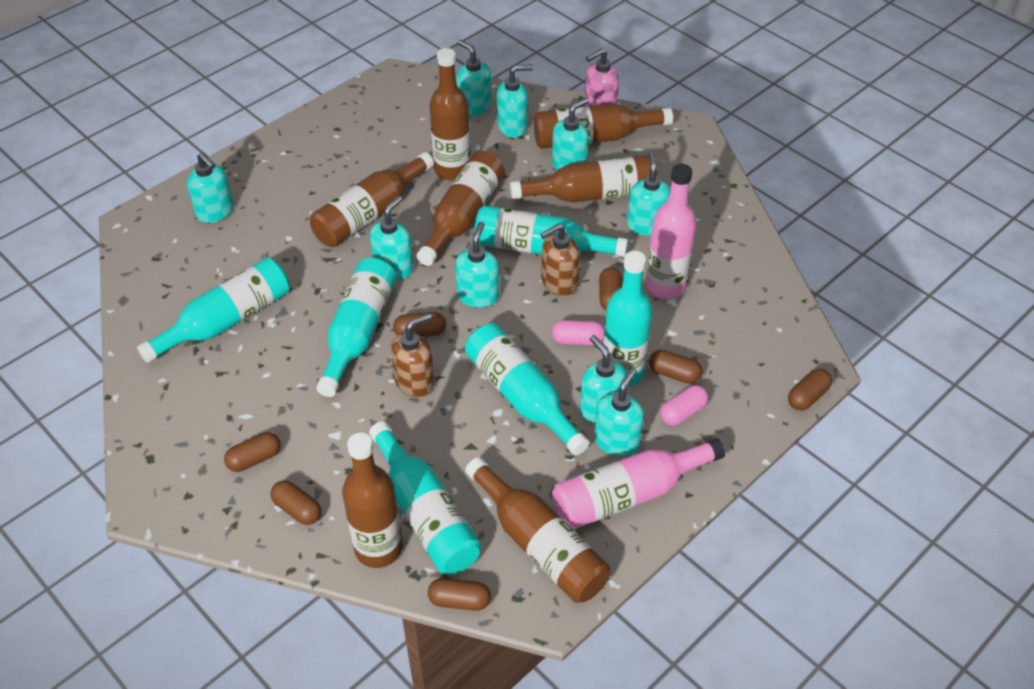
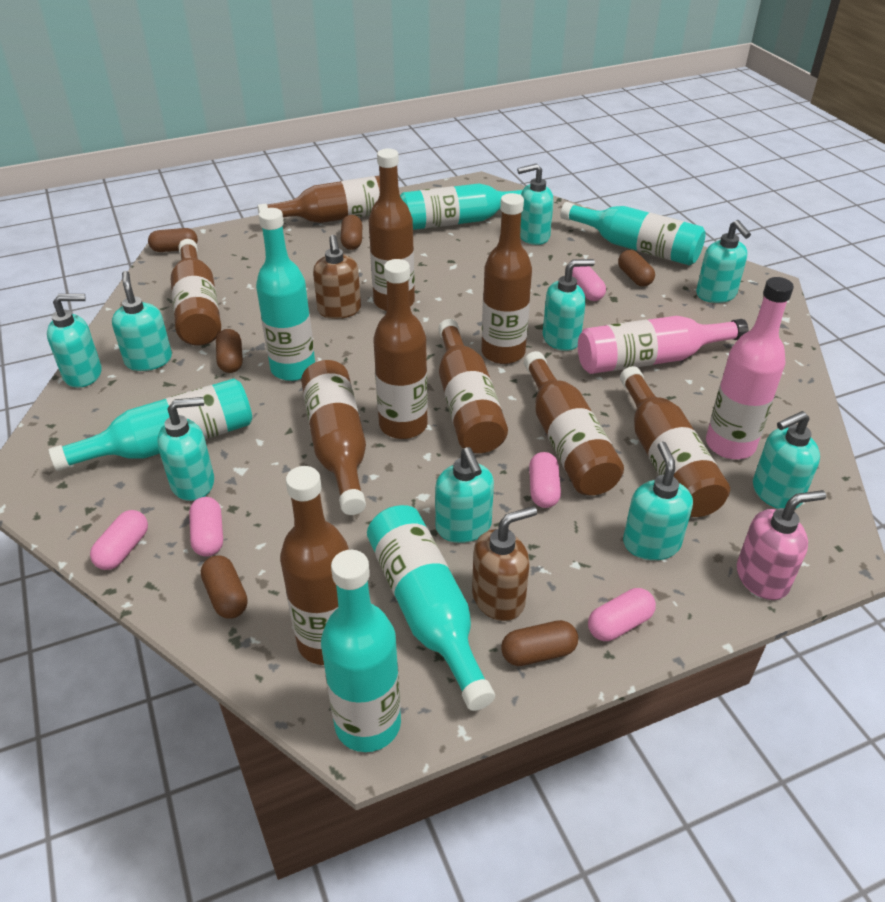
brown bottle: 7 -> 10
brown capsule: 7 -> 6
pink capsule: 2 -> 5

